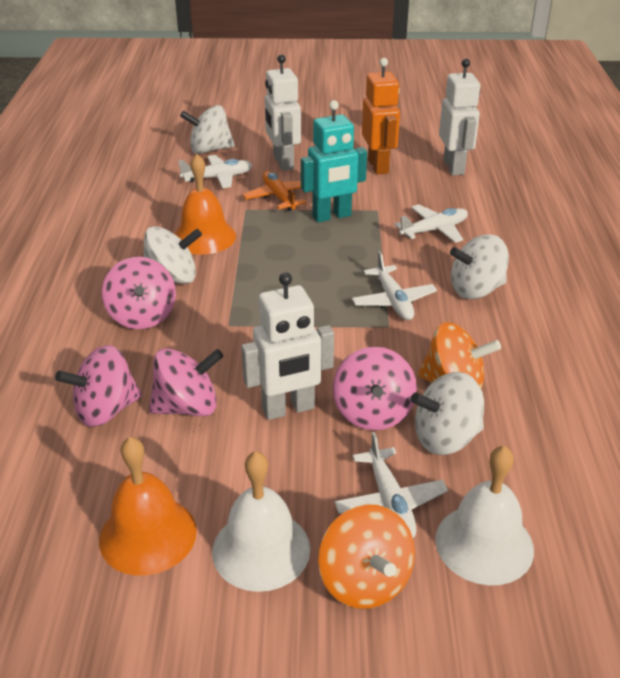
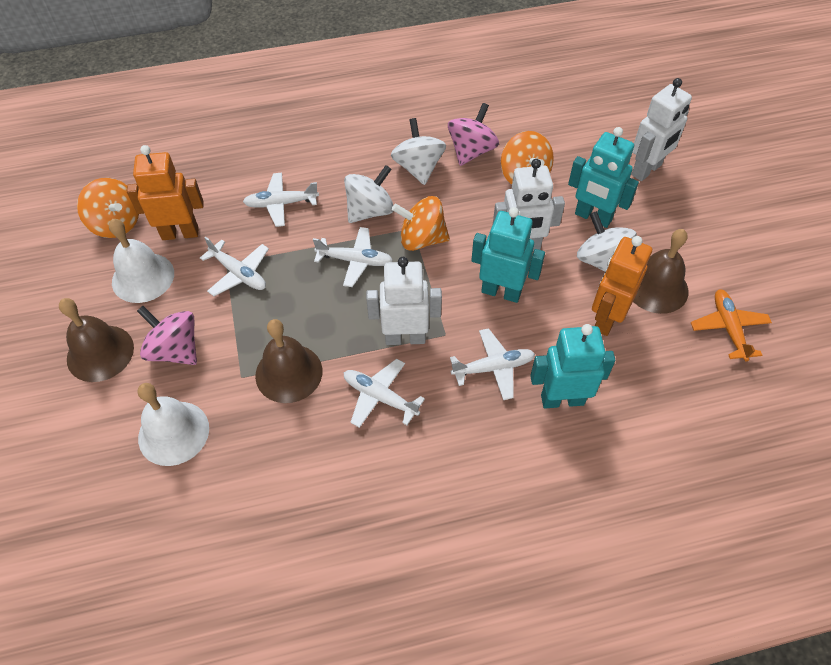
brown bell: 0 -> 3
orange bell: 2 -> 0
orange robot: 1 -> 2
orange spinning top: 2 -> 3
pink spinning top: 4 -> 2
turquoise robot: 1 -> 3
white plane: 4 -> 5
white spinning top: 4 -> 3

